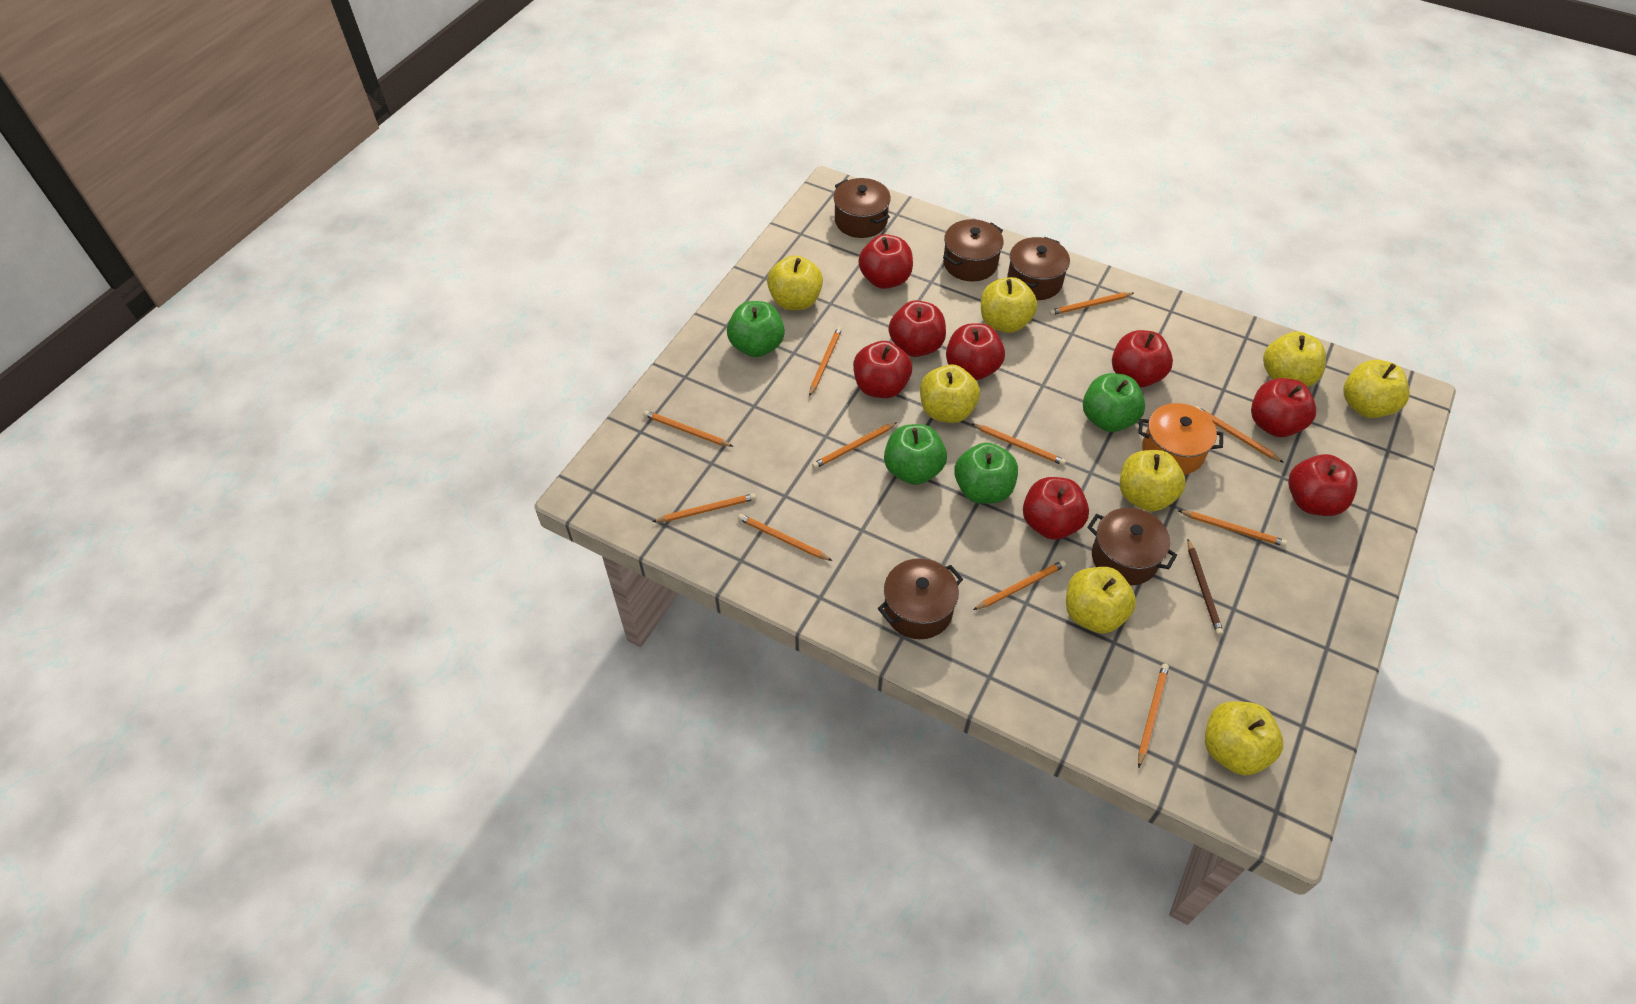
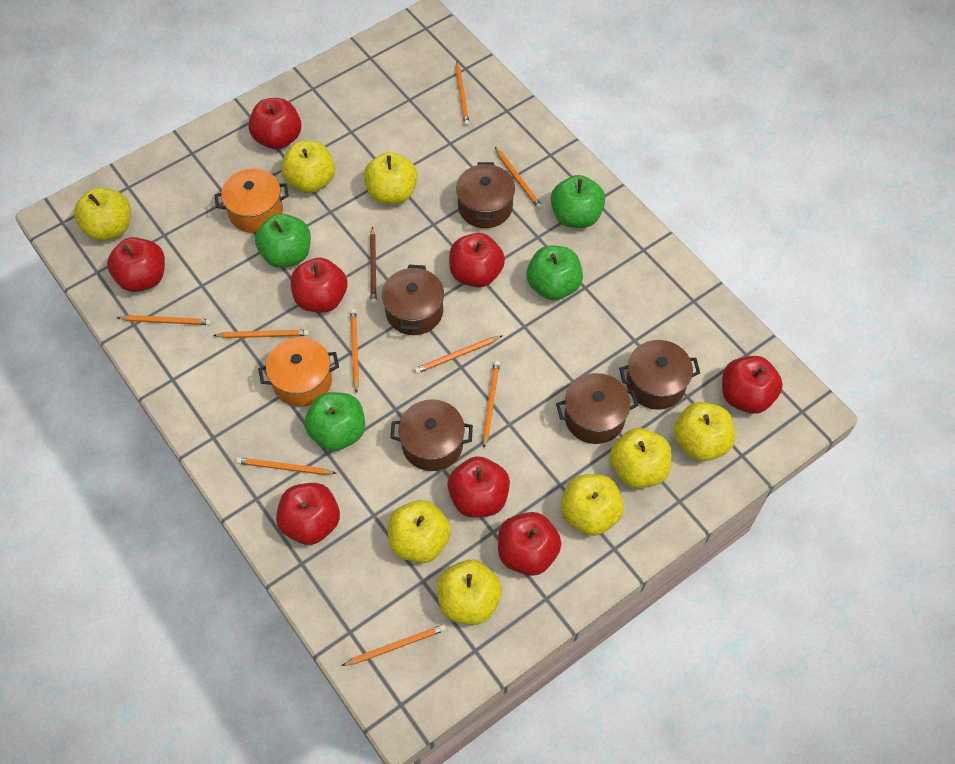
orange pencil: 11 -> 9
orange pot: 1 -> 2

